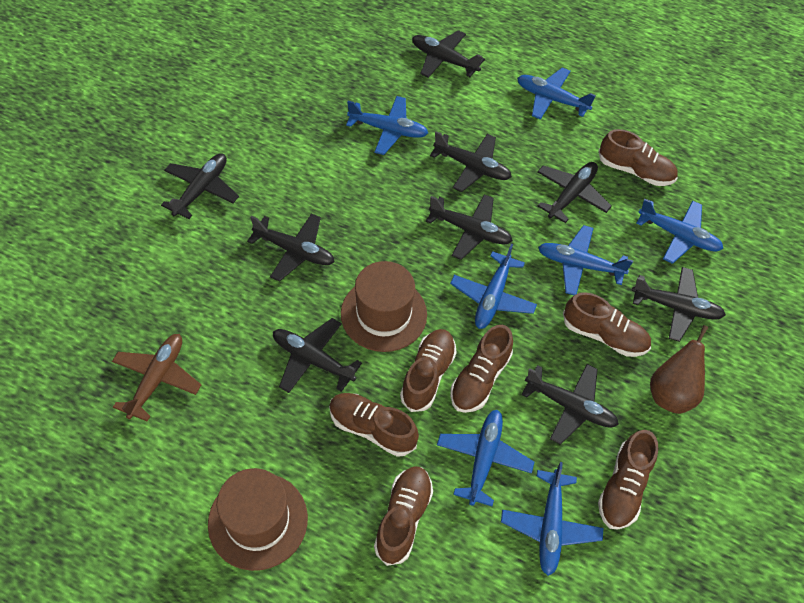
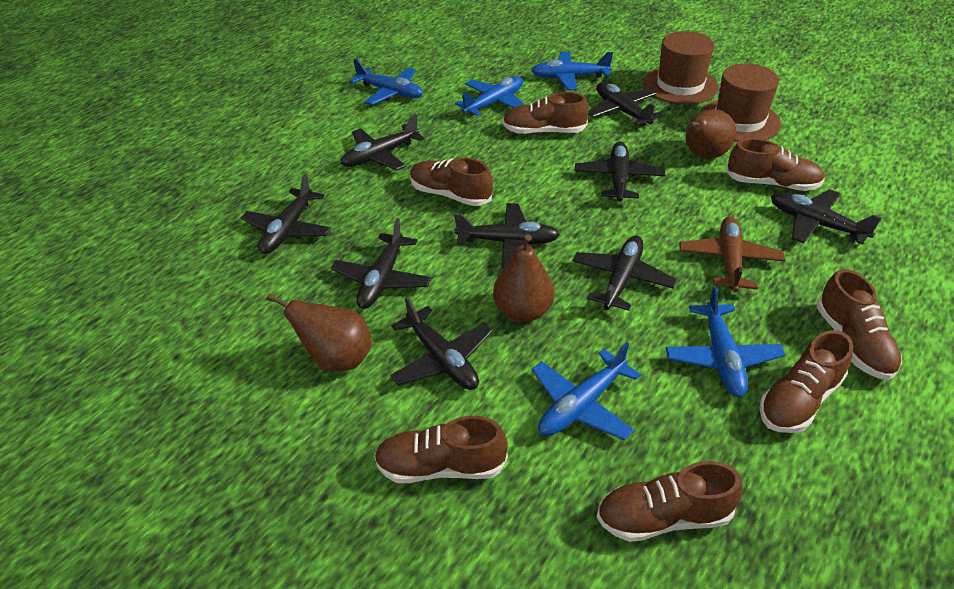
blue plane: 7 -> 5
brown pear: 1 -> 3

